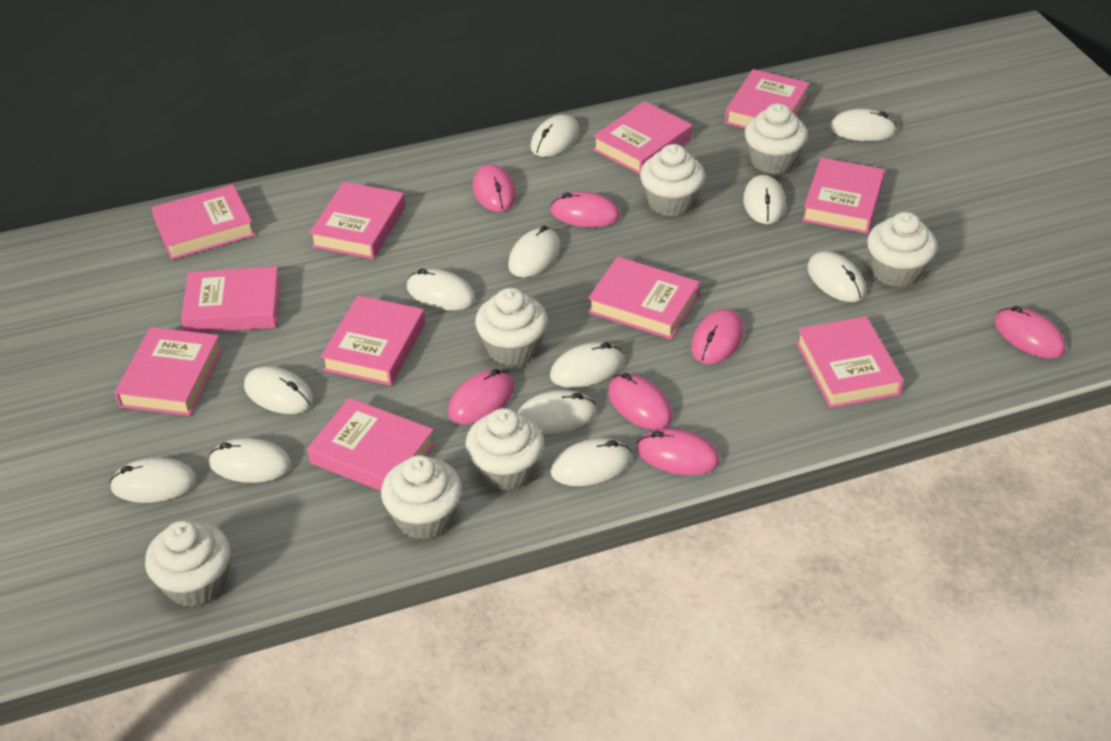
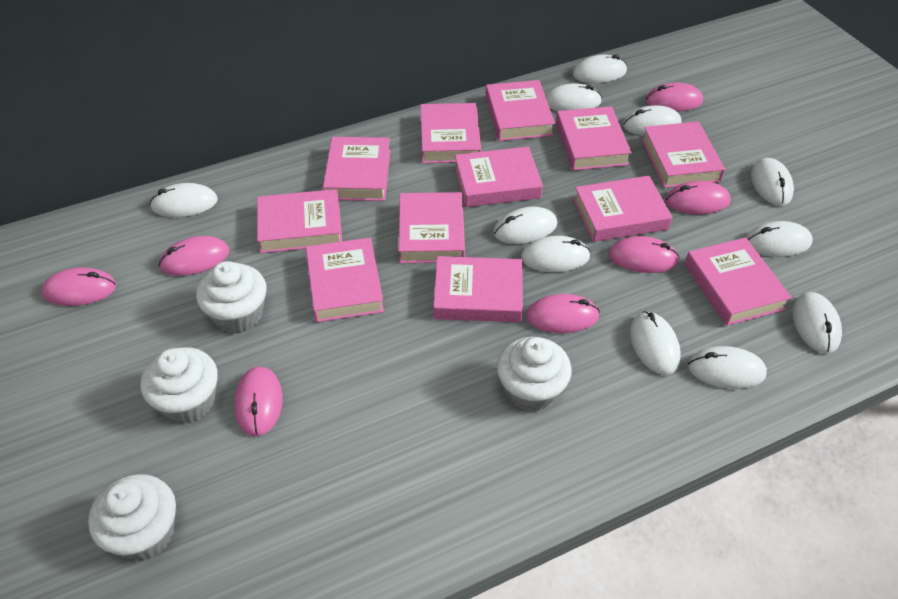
pink book: 11 -> 12
white cupcake: 7 -> 4
white mouse: 12 -> 11

